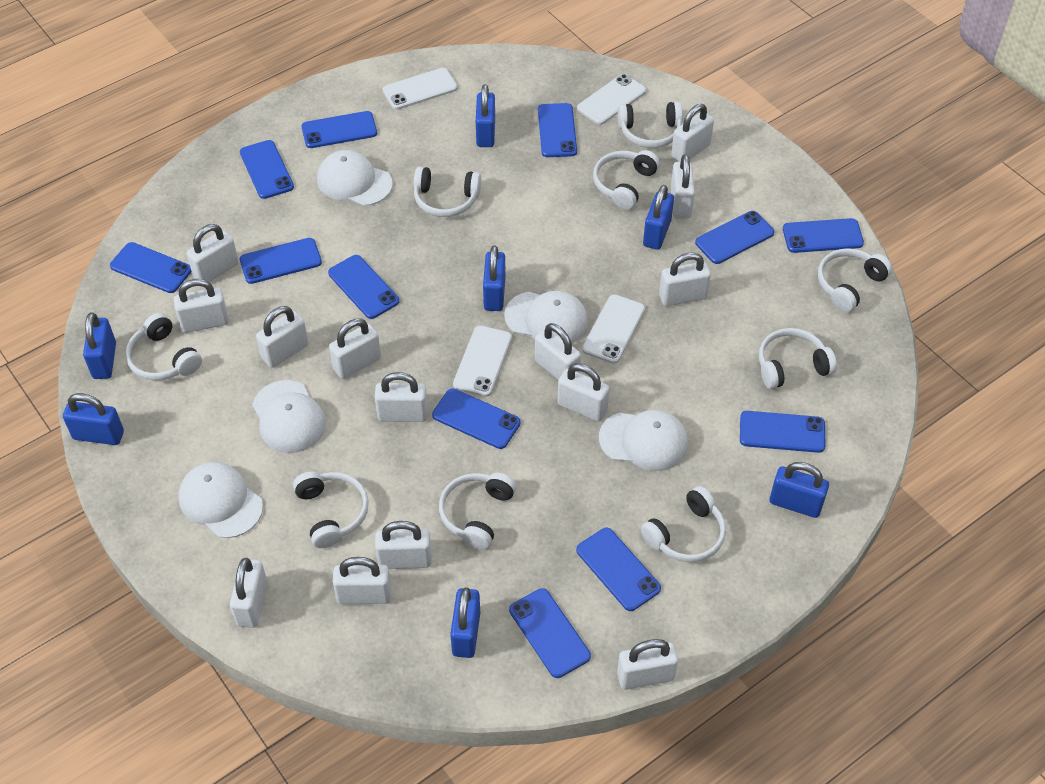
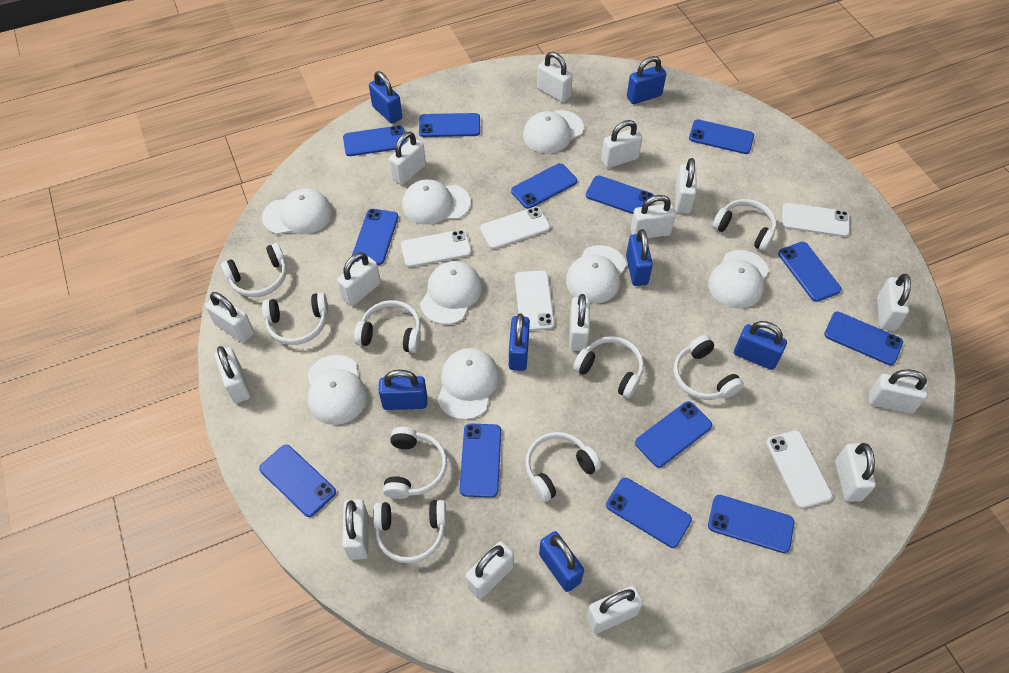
blue phone: 12 -> 13
white cap: 5 -> 8
white padlock: 14 -> 15
white phone: 4 -> 5

